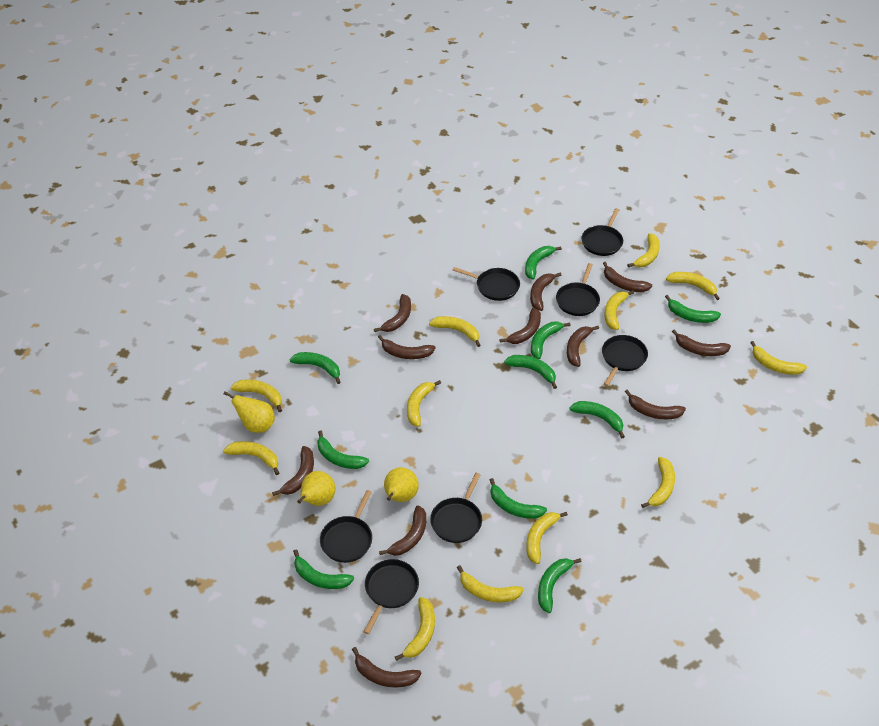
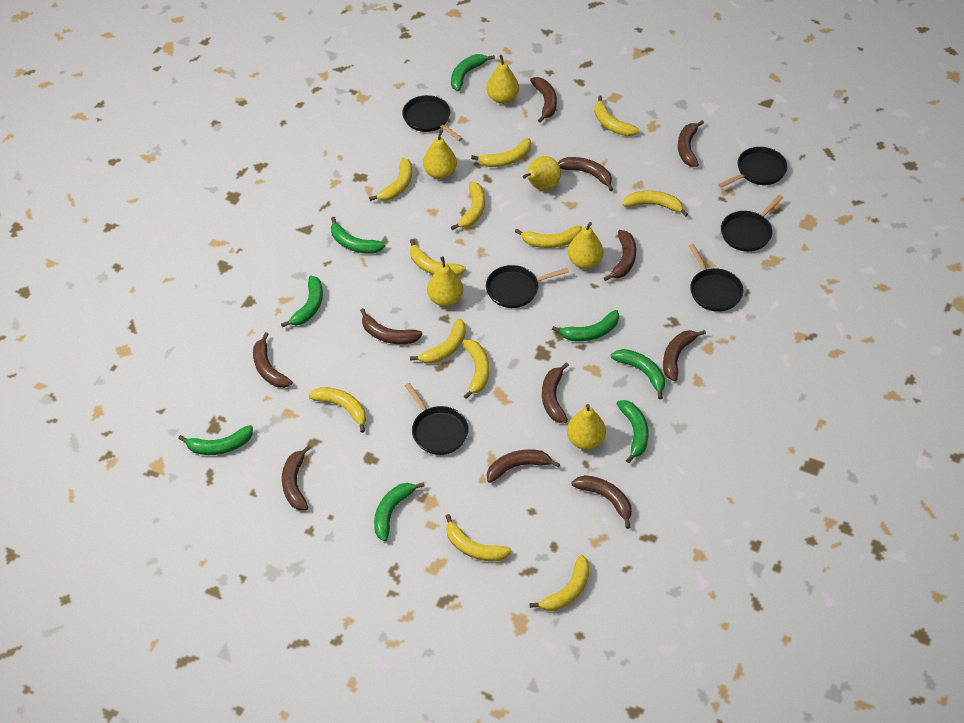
black pan: 7 -> 6
green banana: 10 -> 8
yellow pear: 3 -> 6

